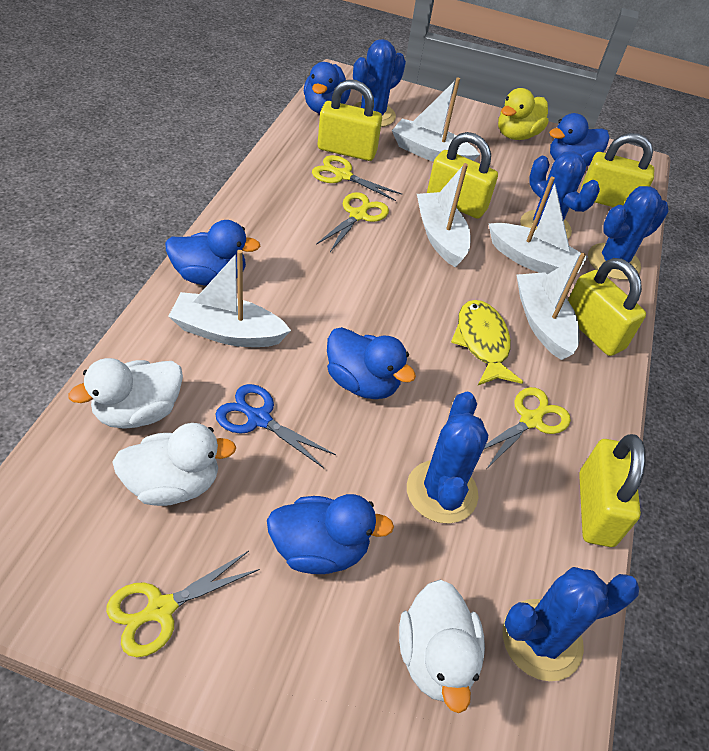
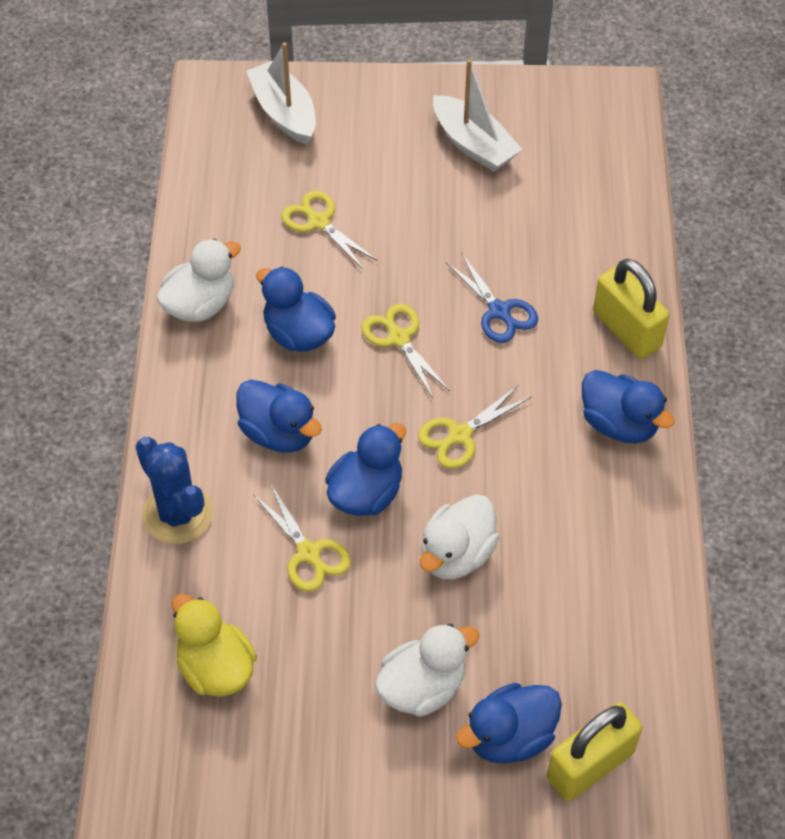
blue cactus: 5 -> 1
white boat: 5 -> 2
yellow fish: 1 -> 0
yellow padlock: 5 -> 2

